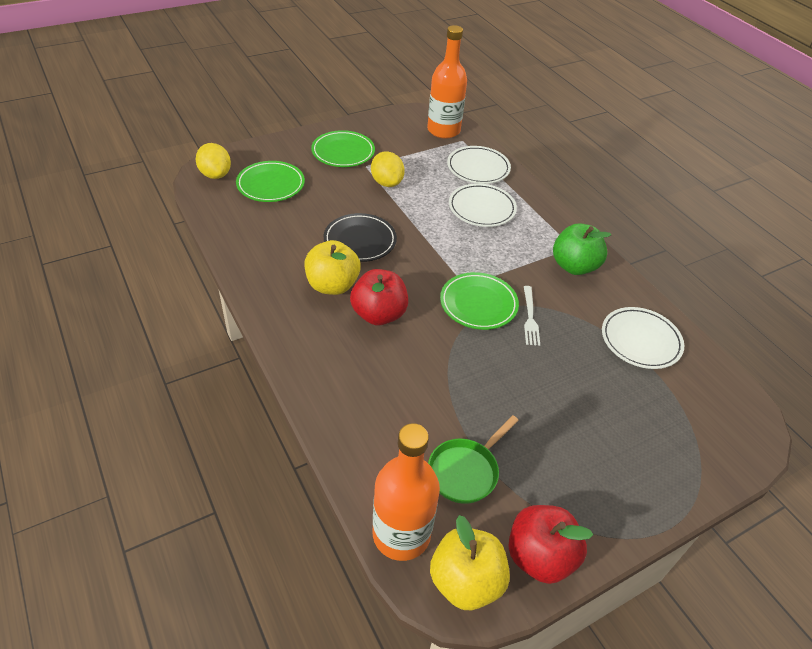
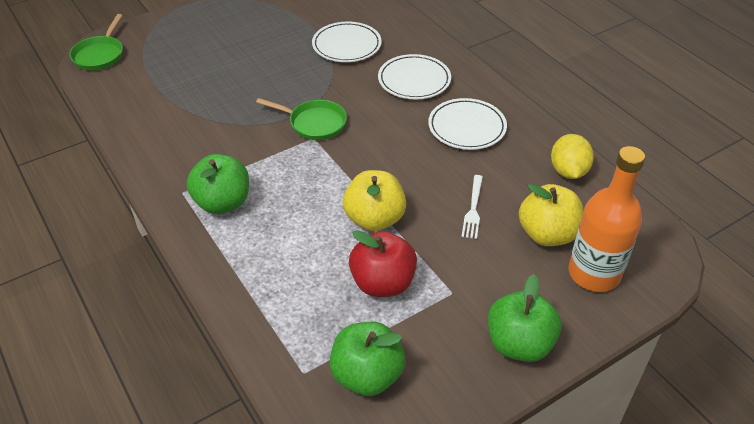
black plate: 1 -> 0
green apple: 1 -> 3
green pan: 1 -> 2
green plate: 3 -> 0
orange bottle: 2 -> 1
red apple: 2 -> 1
yellow lemon: 2 -> 1

